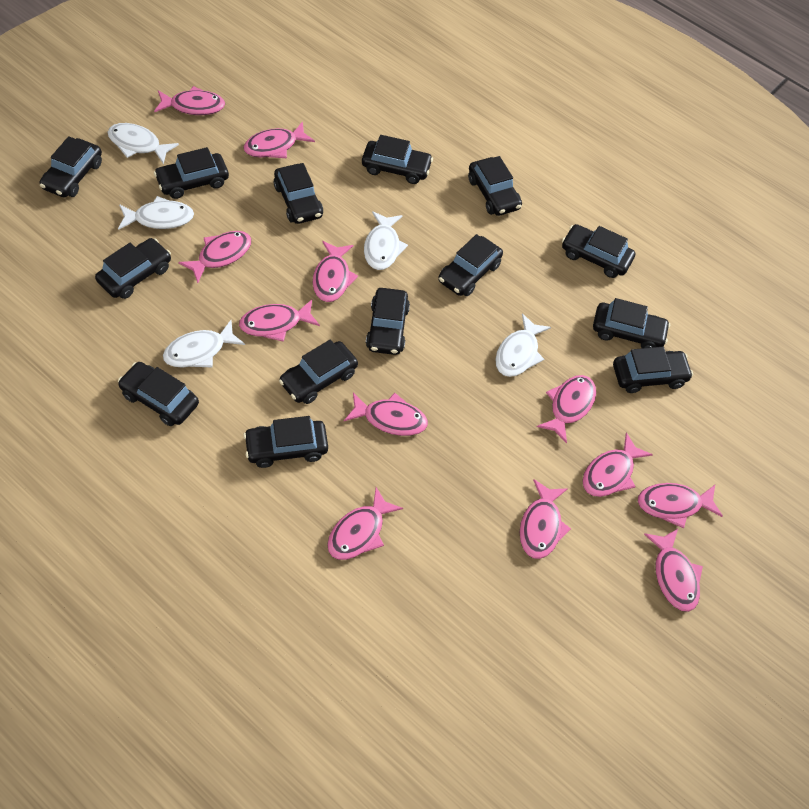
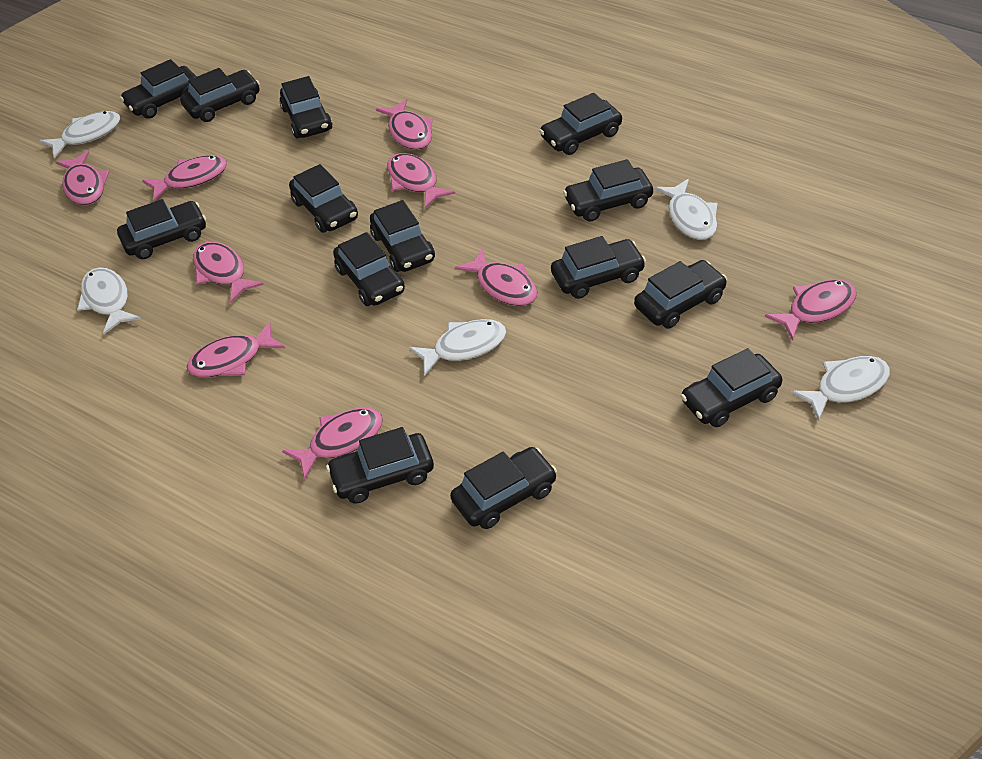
pink fish: 12 -> 9

